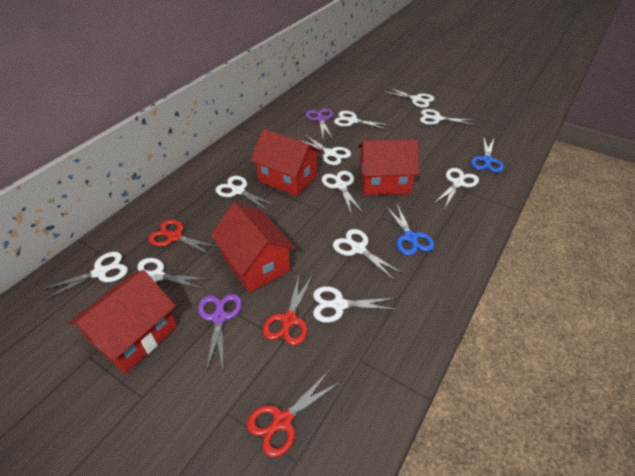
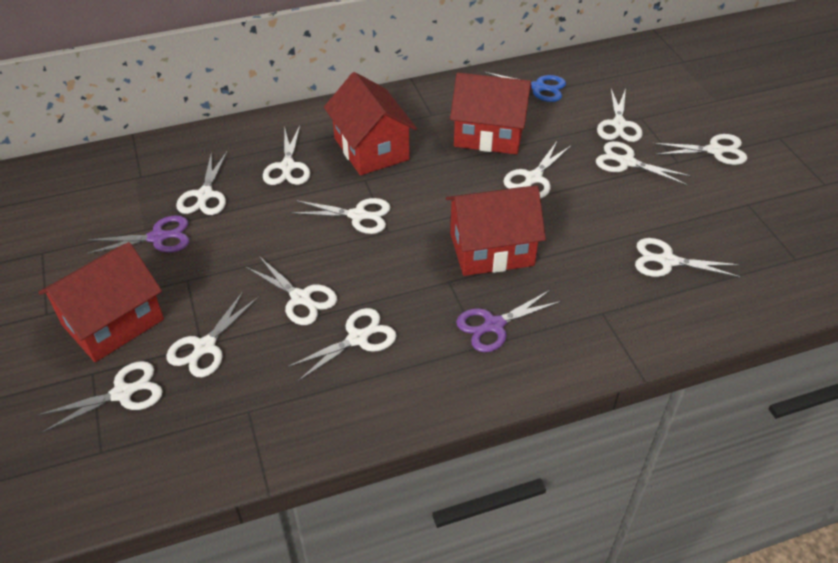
blue scissors: 2 -> 1
red scissors: 3 -> 0
white scissors: 11 -> 12

